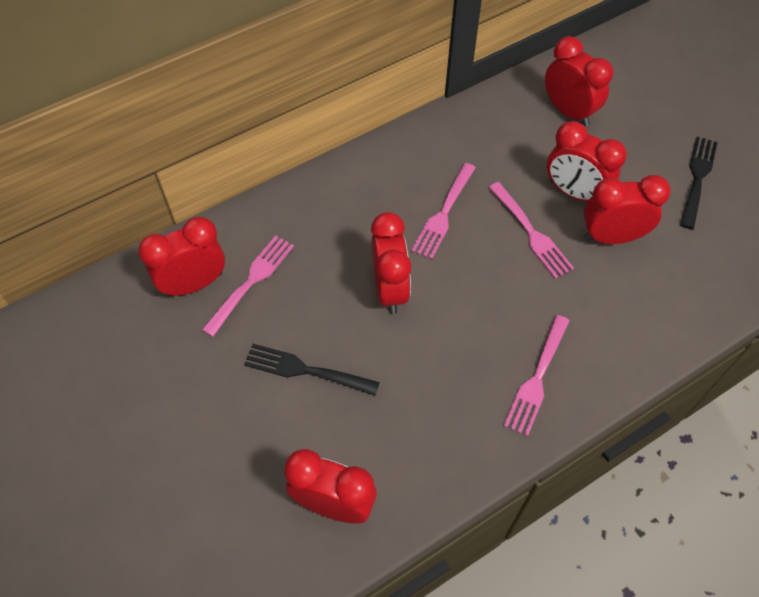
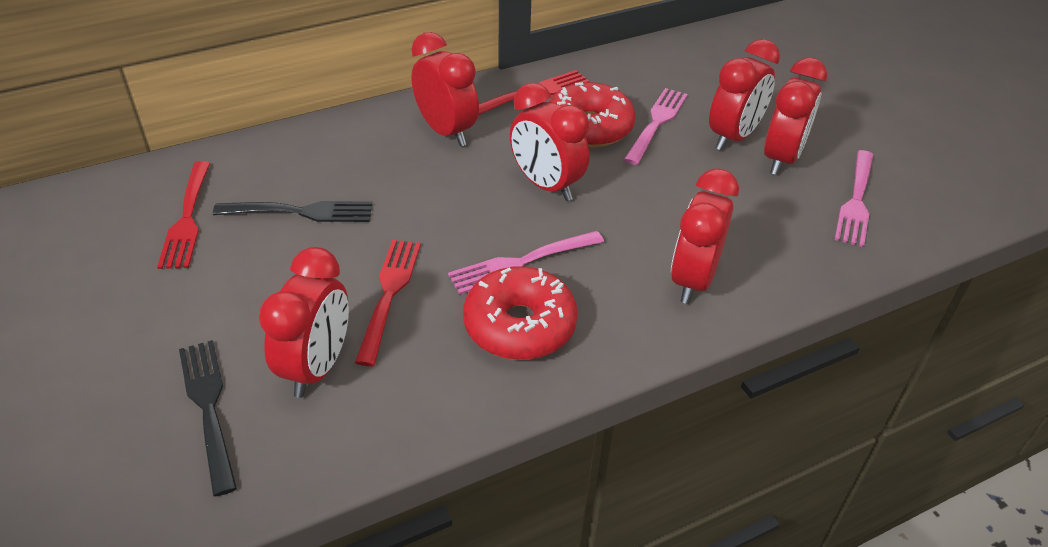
pink fork: 4 -> 3
red donut: 0 -> 2
red fork: 0 -> 3

